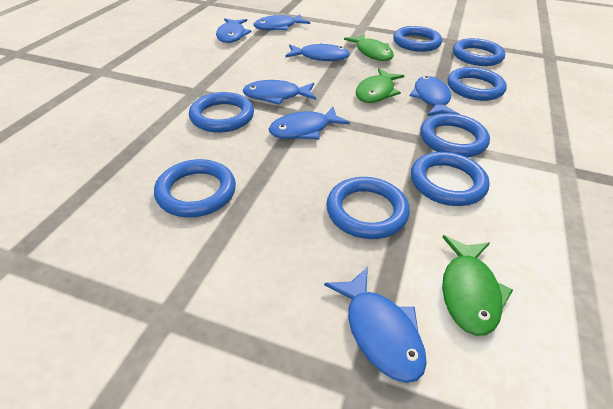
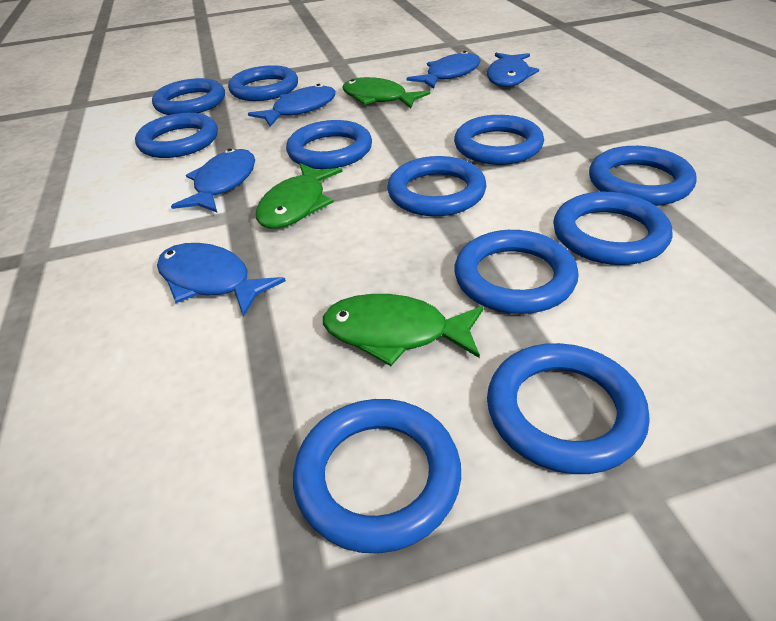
blue fish: 7 -> 5
blue ring: 8 -> 11

